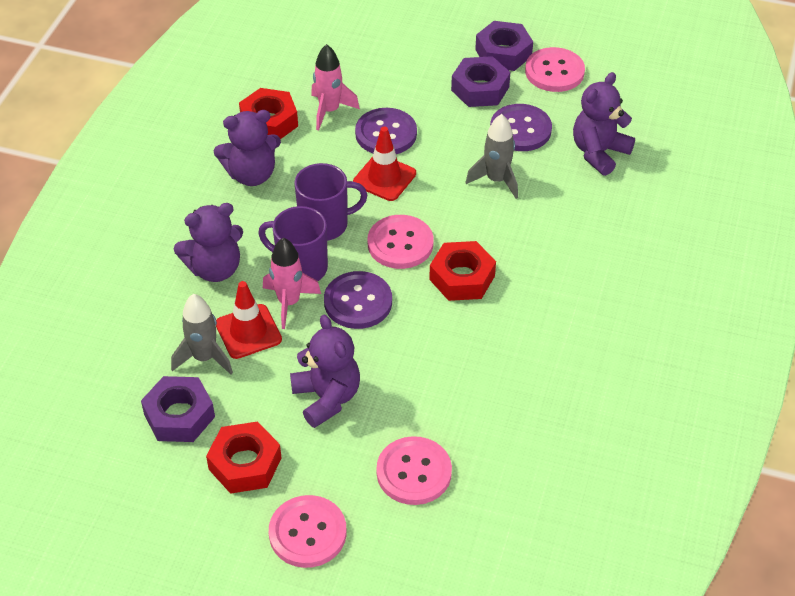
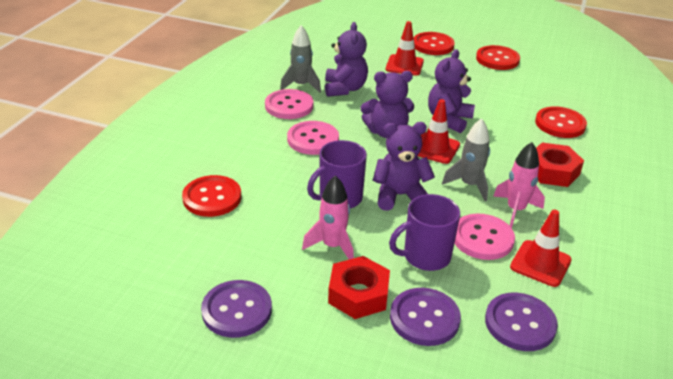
pink button: 4 -> 3
purple nut: 3 -> 0
red button: 0 -> 4
red nut: 3 -> 2
red traffic cone: 2 -> 3

